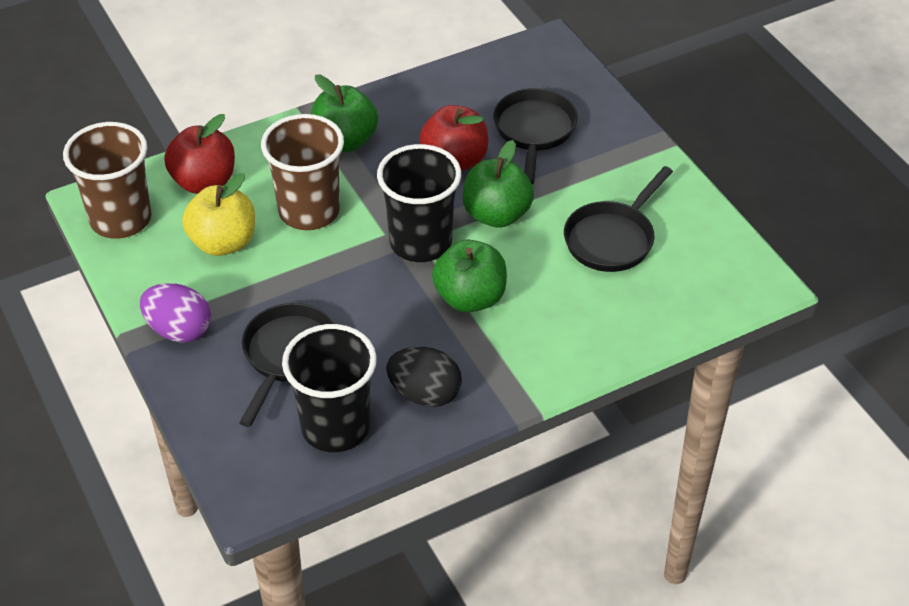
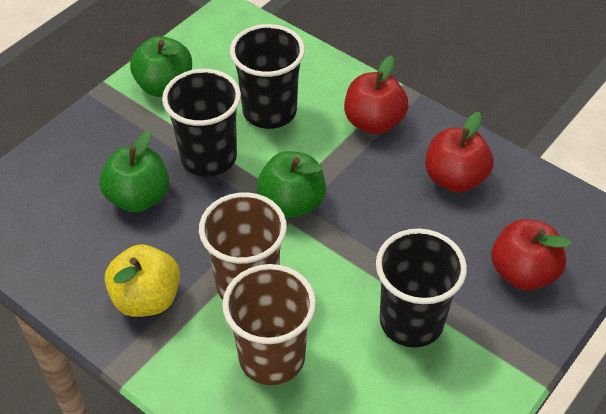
black cup: 2 -> 3
black egg: 1 -> 0
black pan: 3 -> 0
purple egg: 1 -> 0
red apple: 2 -> 3

